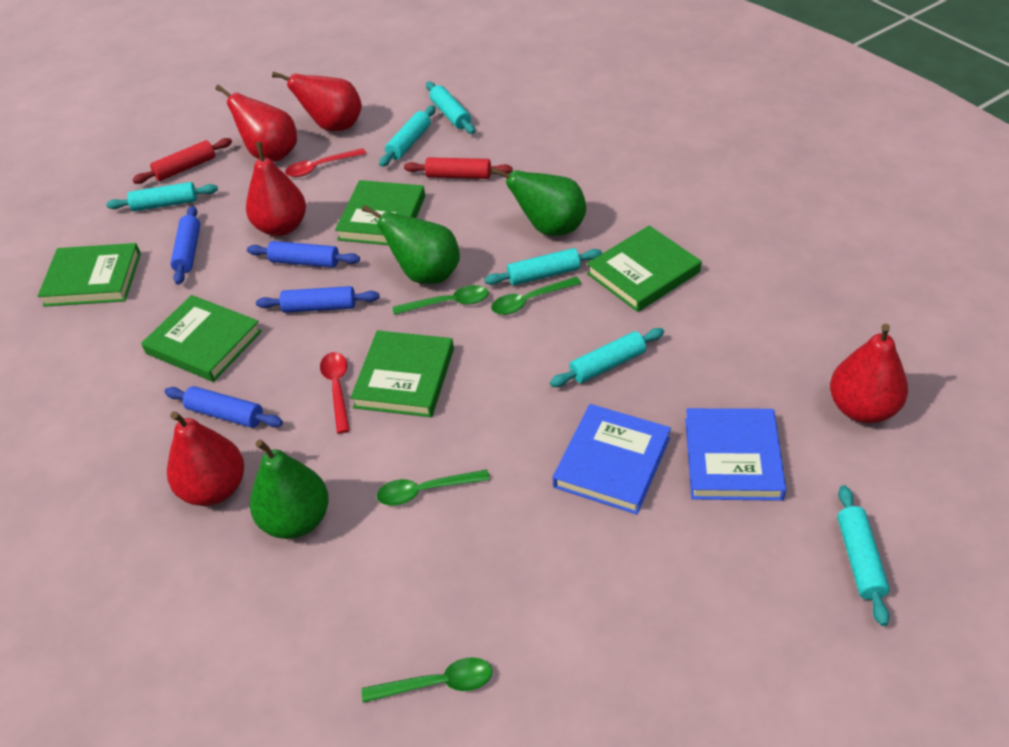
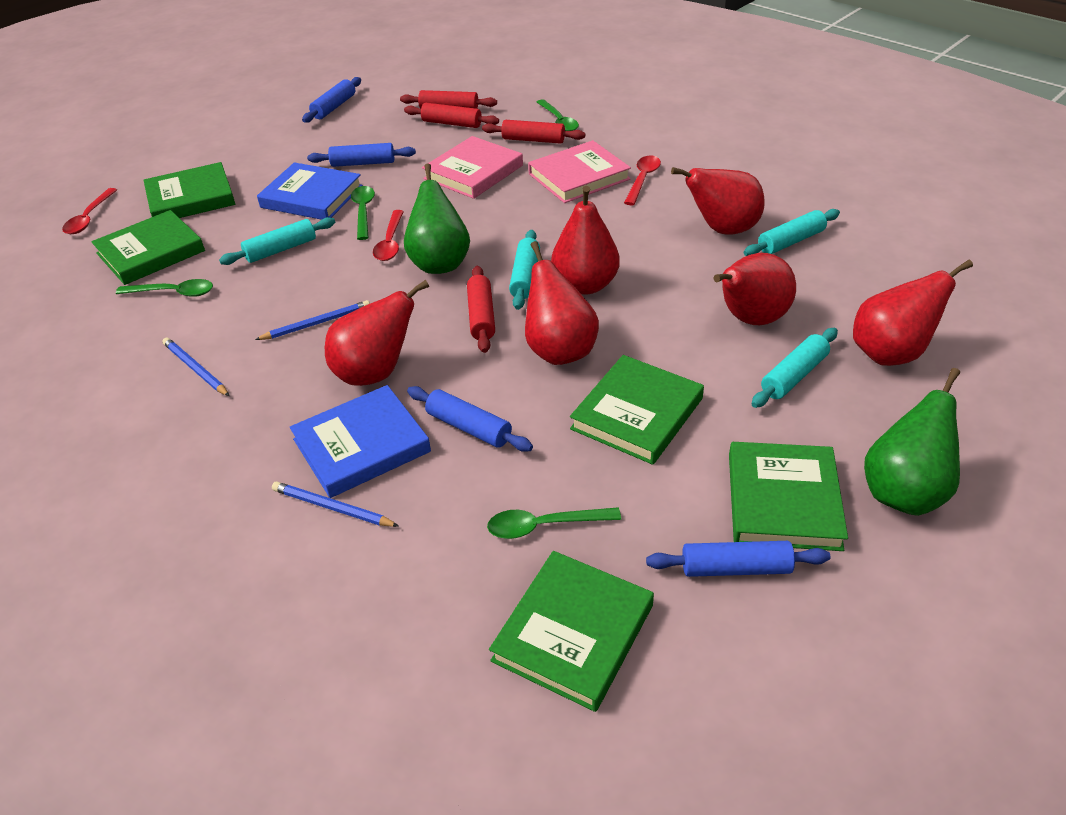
blue pencil: 0 -> 3
green pear: 3 -> 2
pink book: 0 -> 2
red pear: 5 -> 6
red rolling pin: 2 -> 4
red spoon: 2 -> 3
turquoise rolling pin: 6 -> 4

